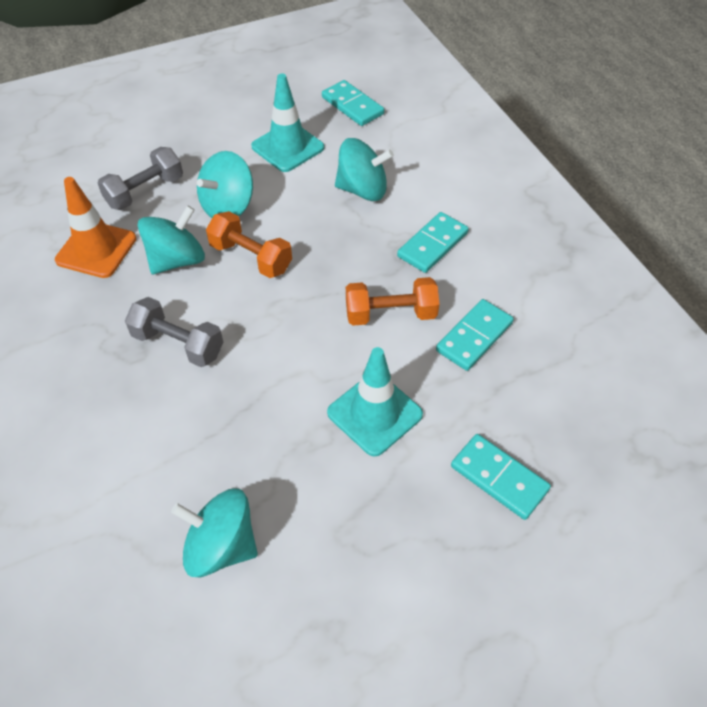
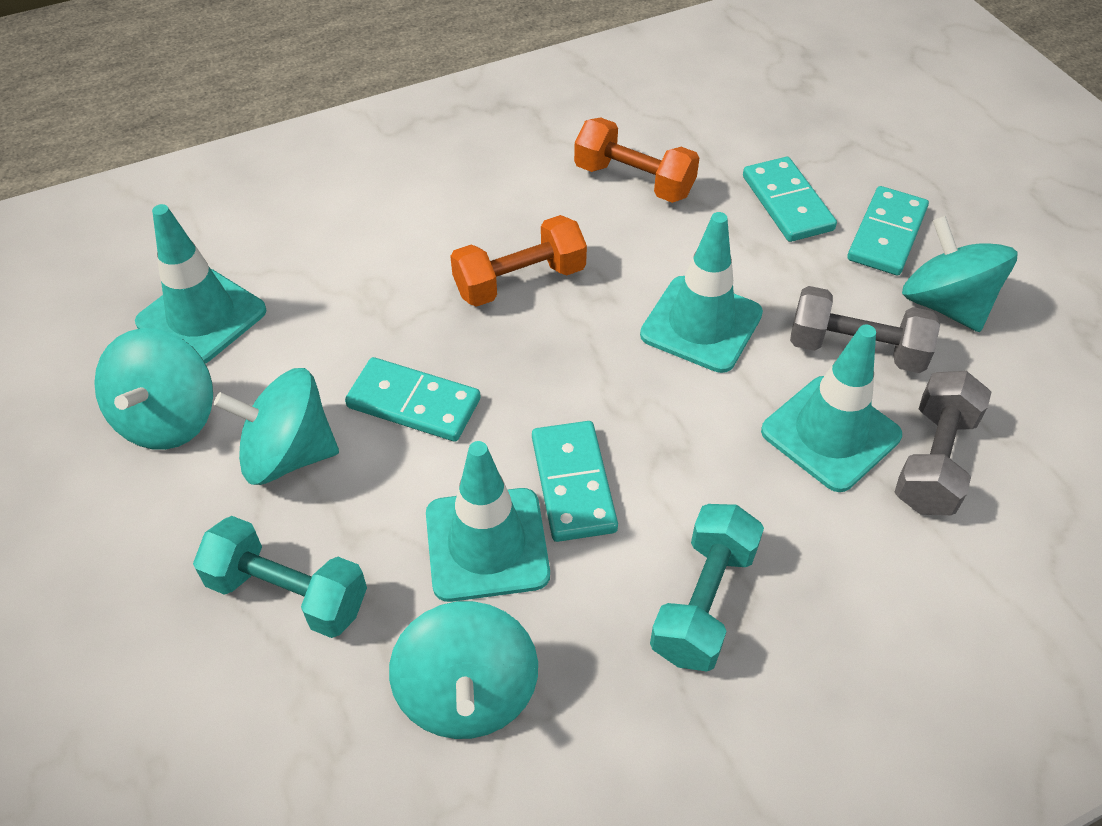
orange traffic cone: 1 -> 0
turquoise dumbbell: 0 -> 2
turquoise traffic cone: 2 -> 4

